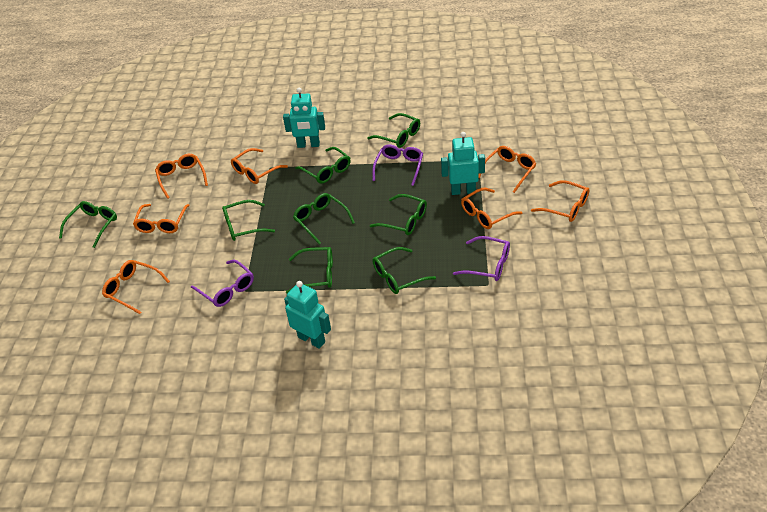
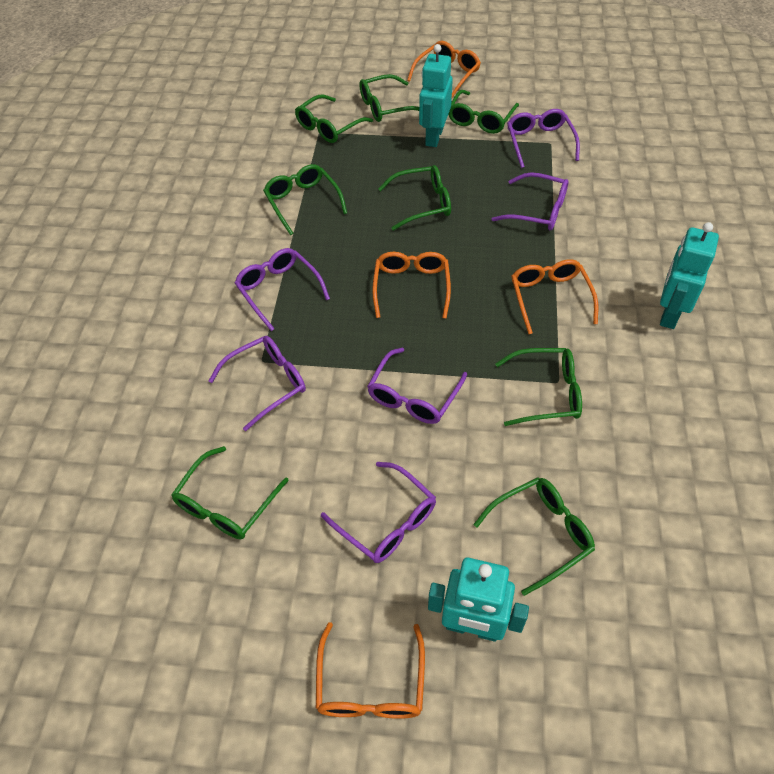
orange glasses: 7 -> 4
purple glasses: 3 -> 6

